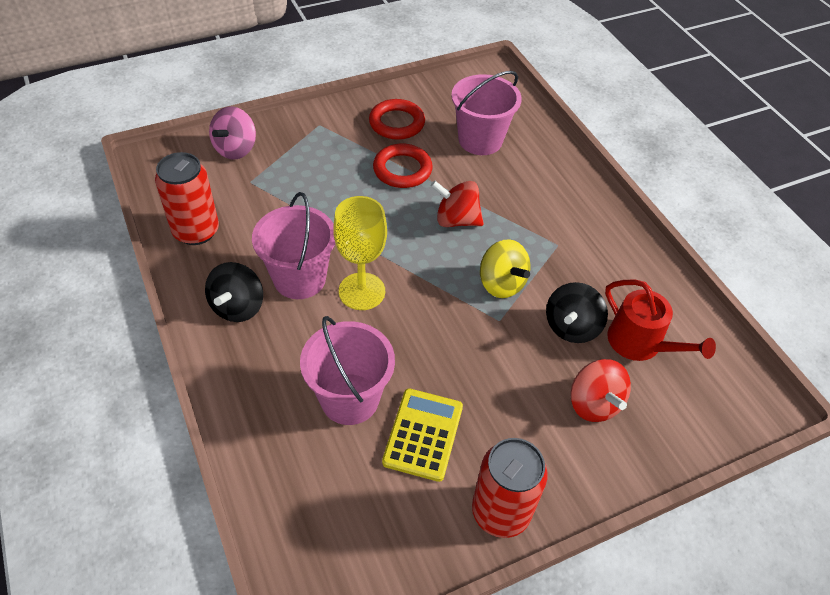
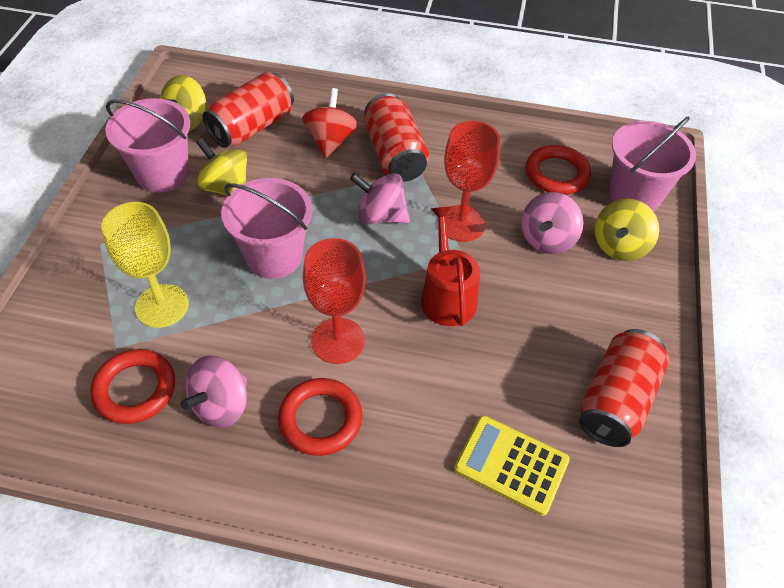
black spinning top: 2 -> 0
pink spinning top: 1 -> 3
red can: 2 -> 3
red goblet: 0 -> 2
red ring: 2 -> 3
red spinning top: 2 -> 1
yellow spinning top: 1 -> 3

